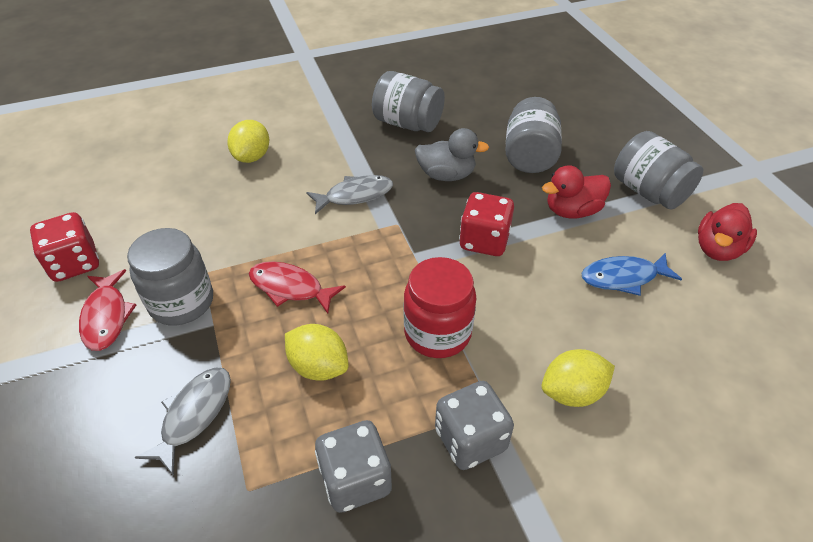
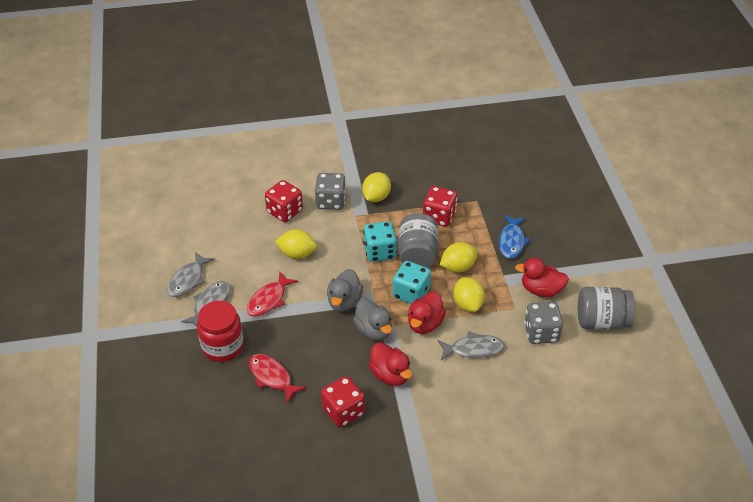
grey duck: 1 -> 2
grey fish: 2 -> 3
grey jar: 4 -> 2
red dice: 2 -> 3
red duck: 2 -> 3
turquoise dice: 0 -> 2
yellow lemon: 3 -> 4

